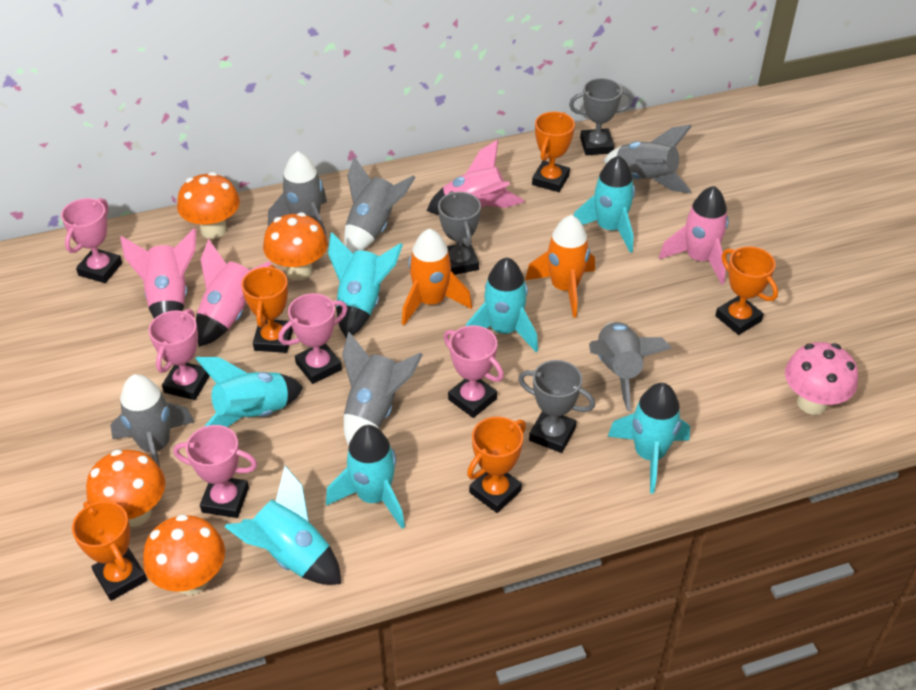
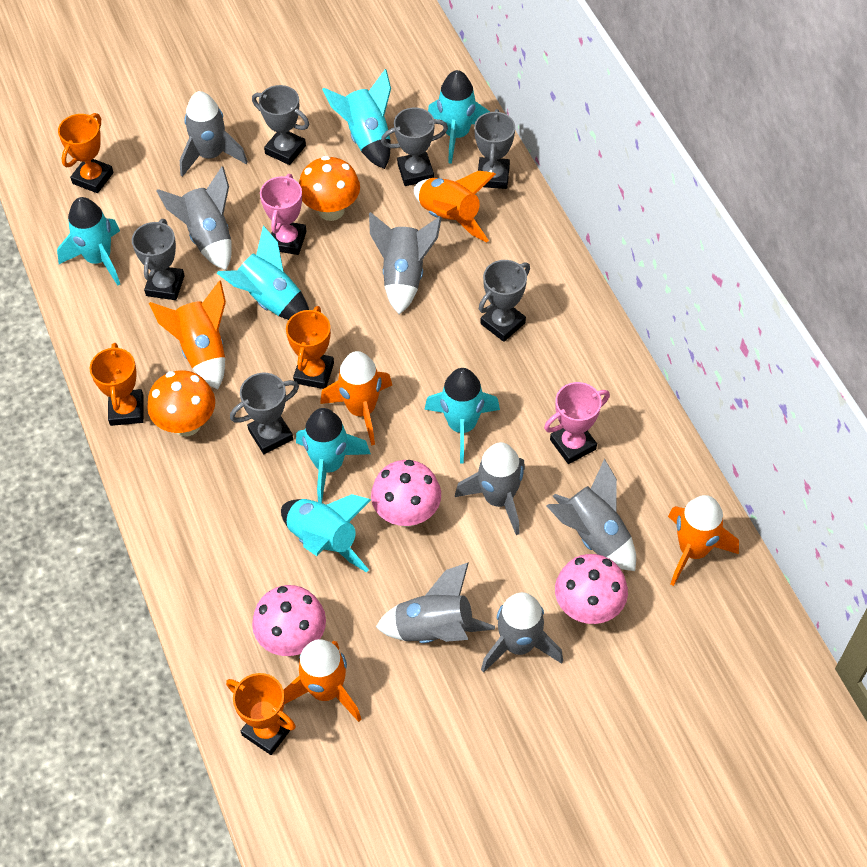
grey rocket: 6 -> 7
grey trophy: 3 -> 6
orange mushroom: 4 -> 2
orange rocket: 2 -> 5
orange trophy: 5 -> 4
pink mushroom: 1 -> 3
pink rocket: 4 -> 0
pink trophy: 5 -> 2

